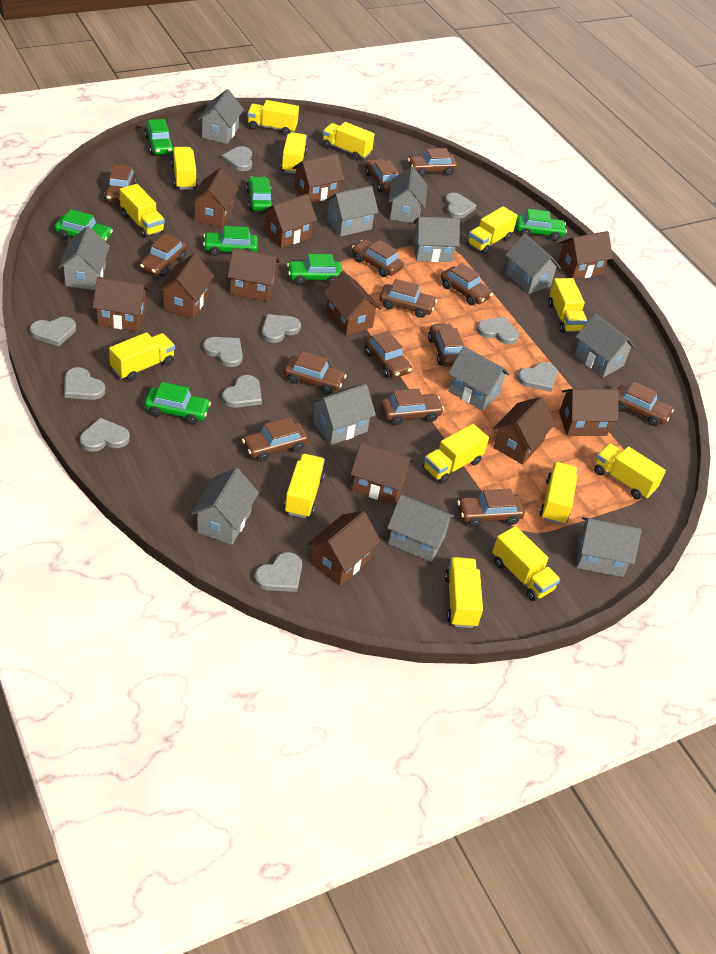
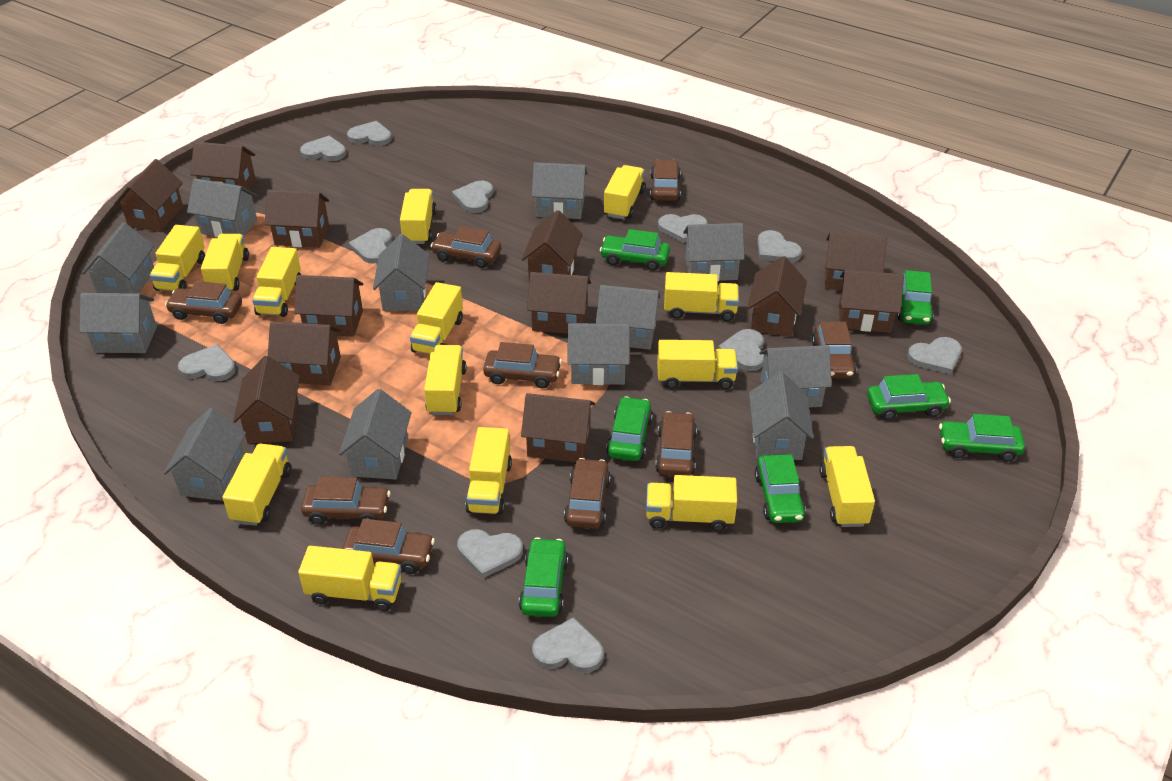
brown car: 14 -> 9

